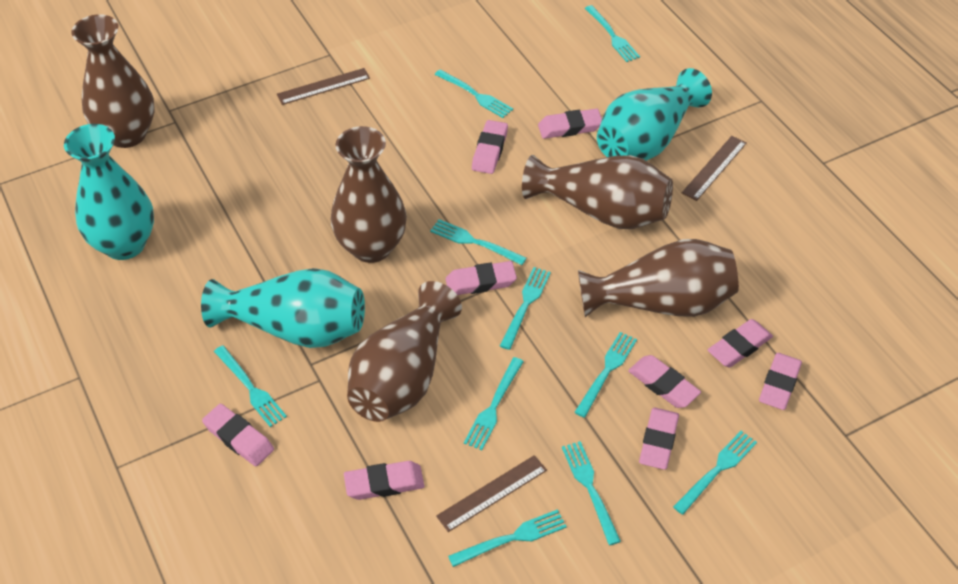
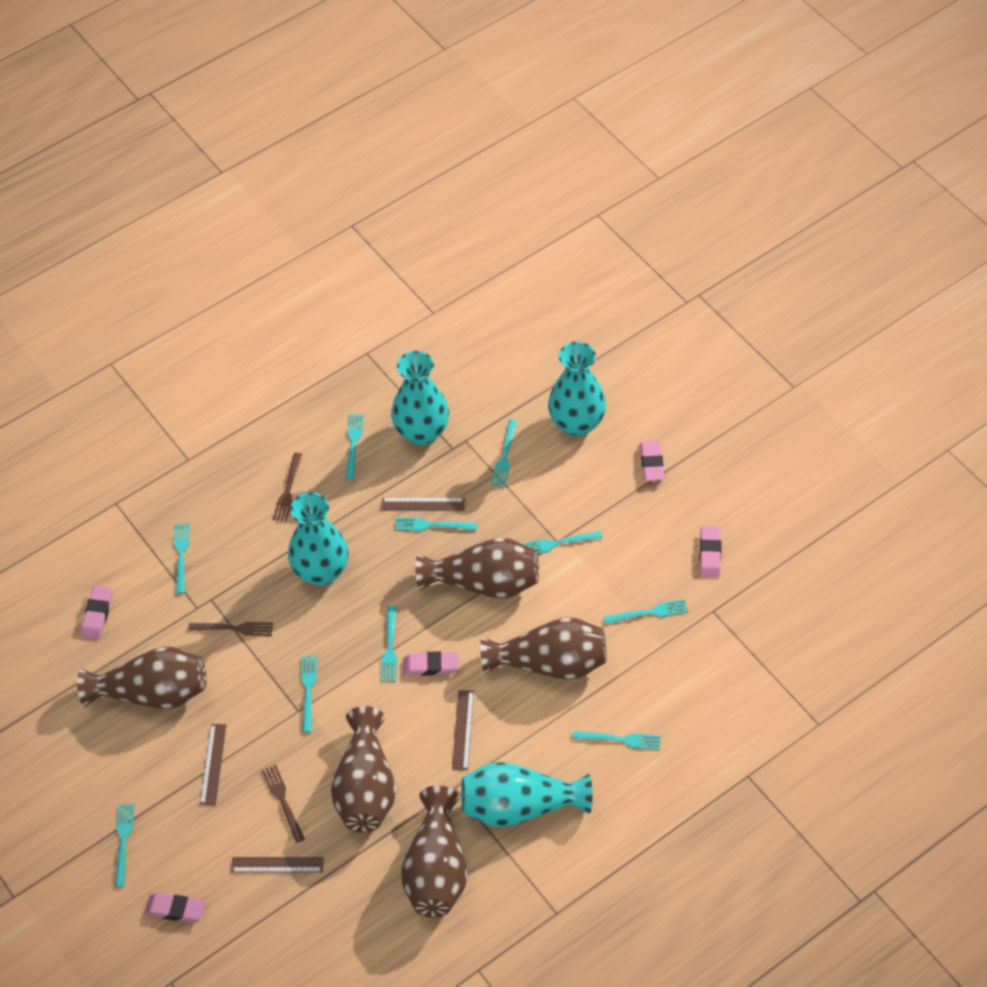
brown fork: 0 -> 3
brown ruler: 3 -> 4
pink eraser: 9 -> 5
turquoise vase: 3 -> 4

